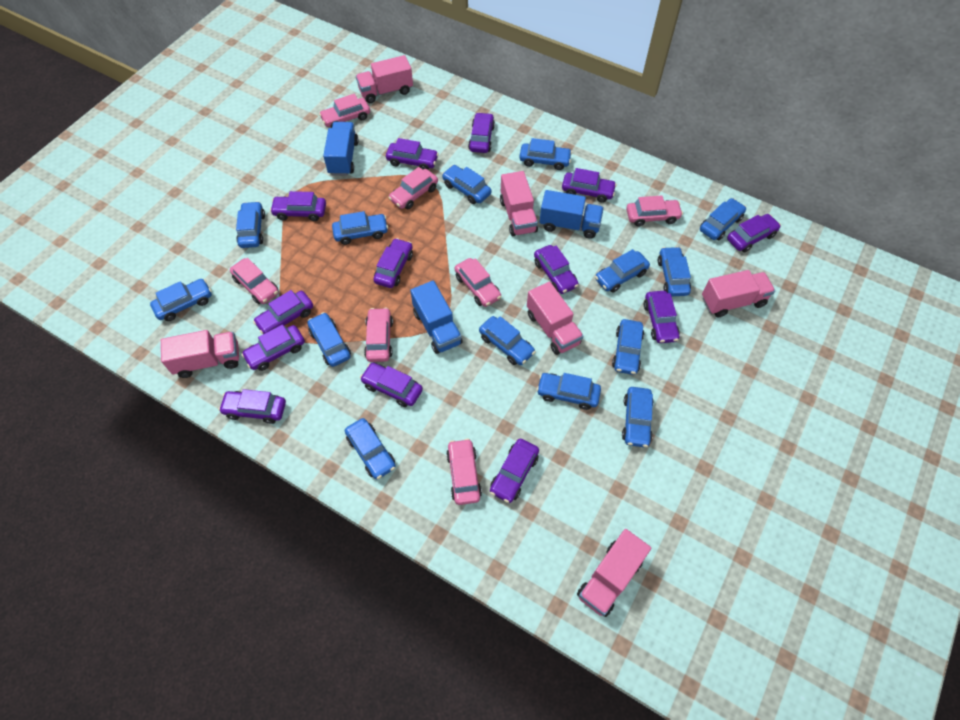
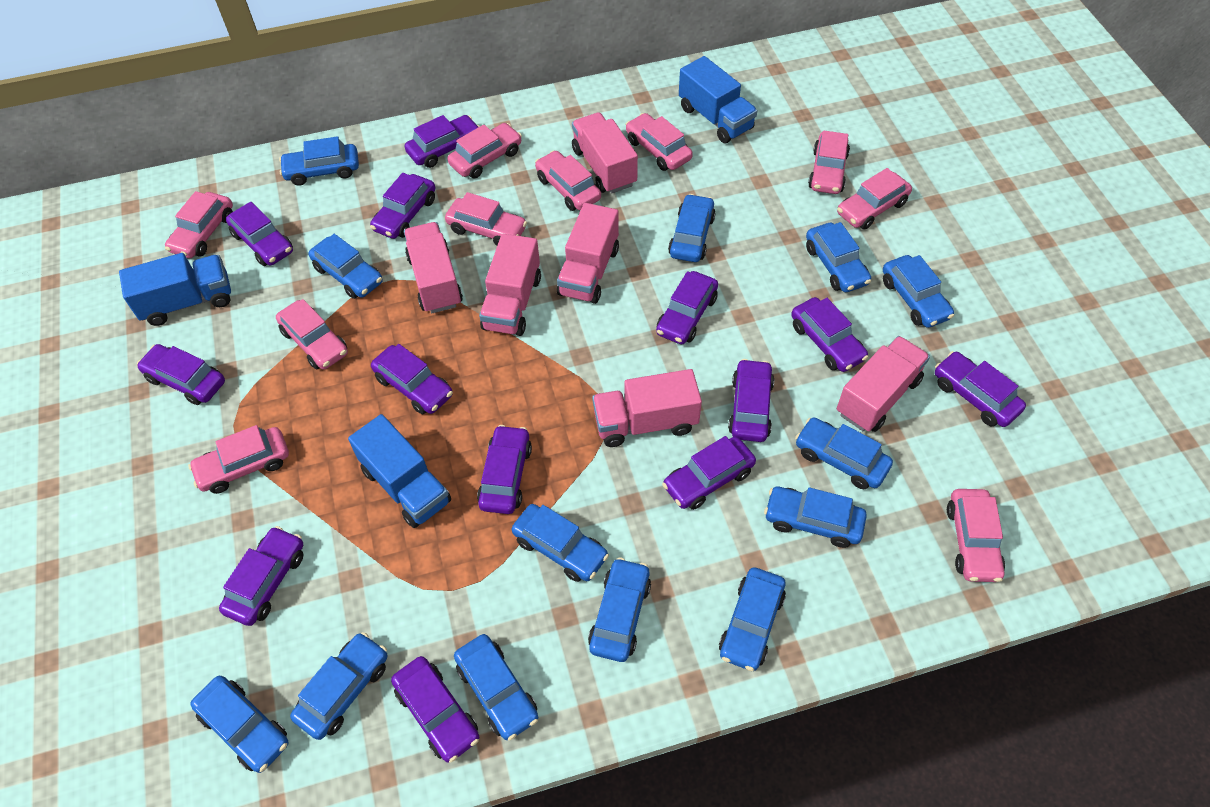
blue car: 14 -> 13
pink car: 7 -> 10

